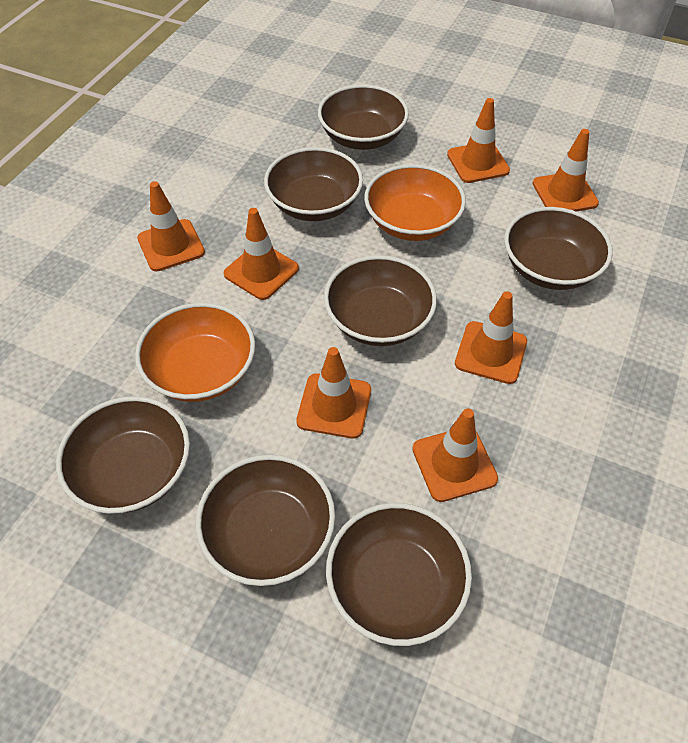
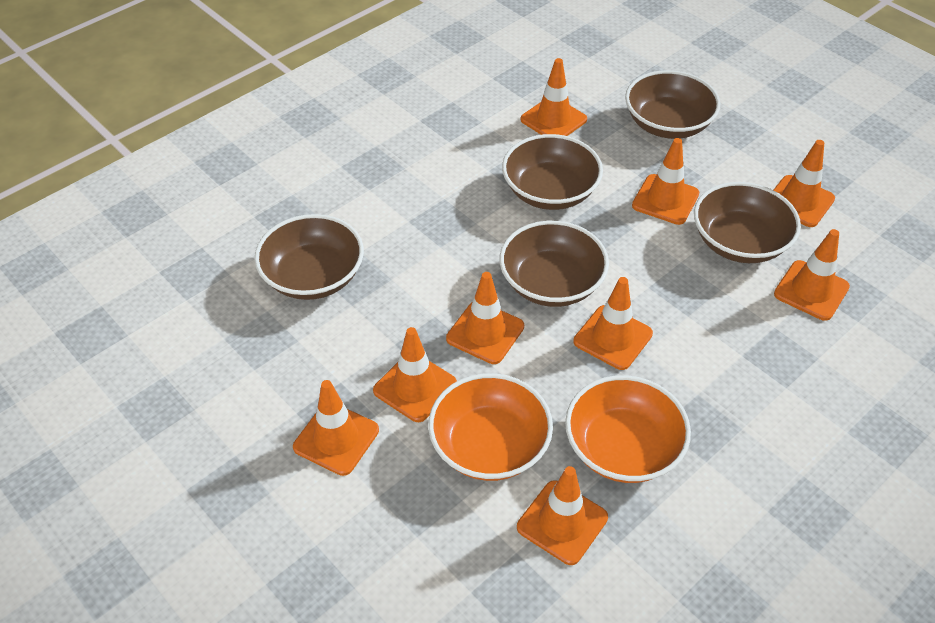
brown bowl: 7 -> 5
orange traffic cone: 7 -> 9

